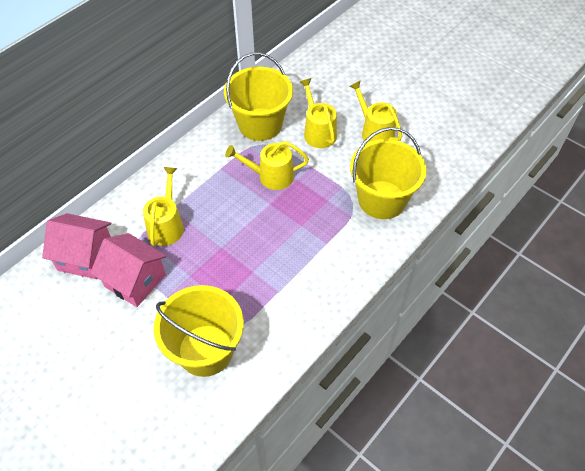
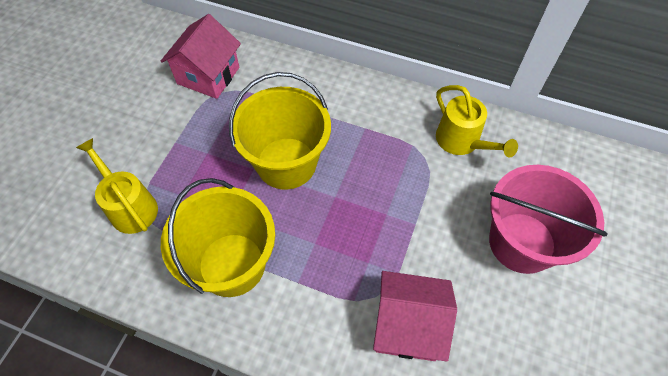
pink bucket: 0 -> 1
yellow bucket: 3 -> 2
yellow watering can: 4 -> 2

